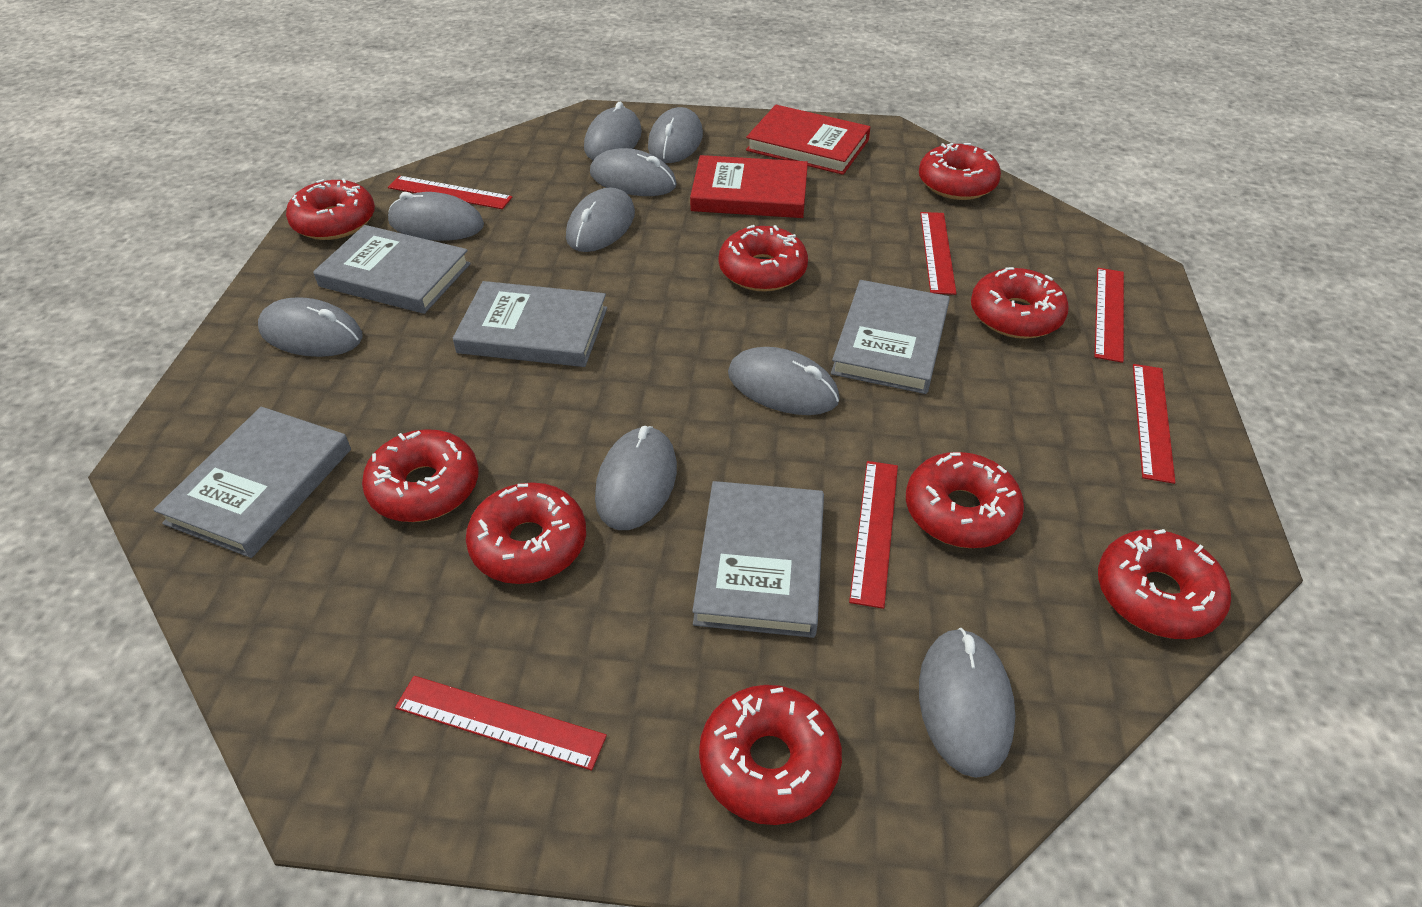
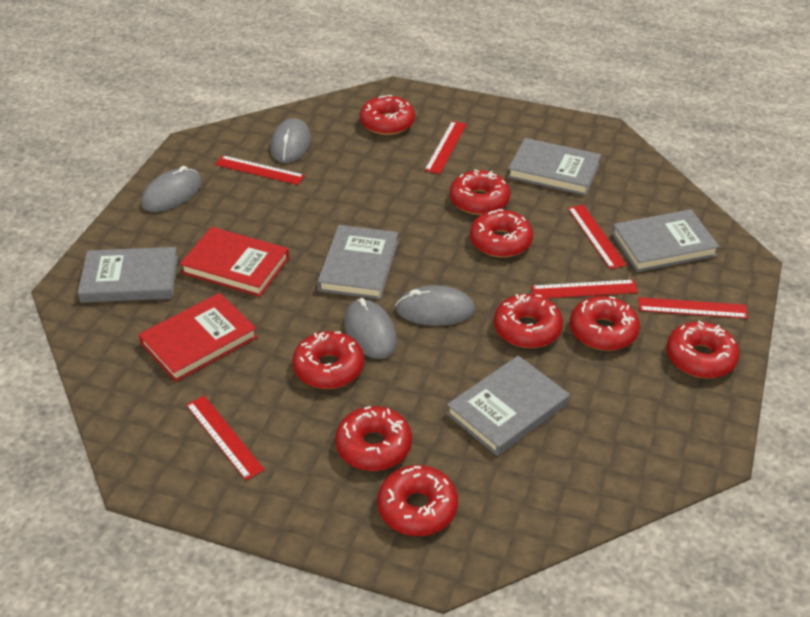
grey mouse: 9 -> 4

